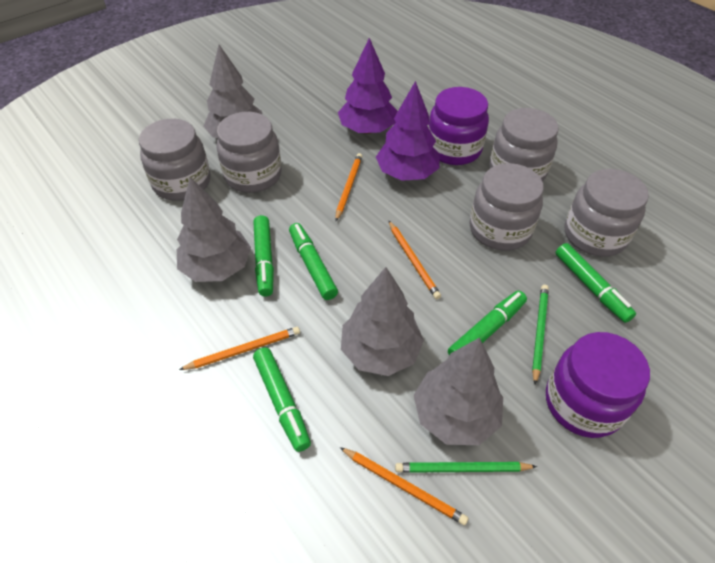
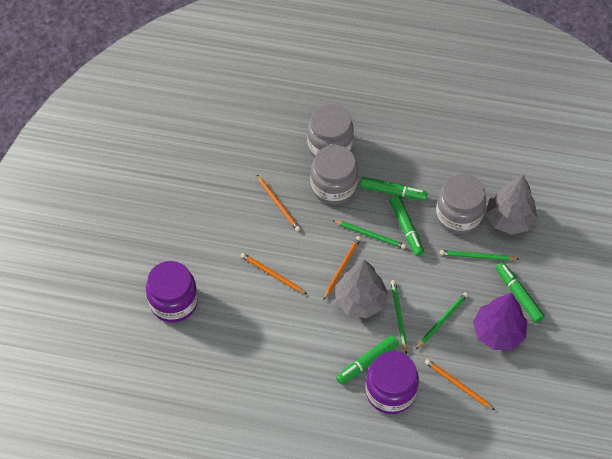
green marker: 5 -> 4
green pencil: 2 -> 4
grey jar: 5 -> 3
grey tree: 4 -> 2
purple tree: 2 -> 1

